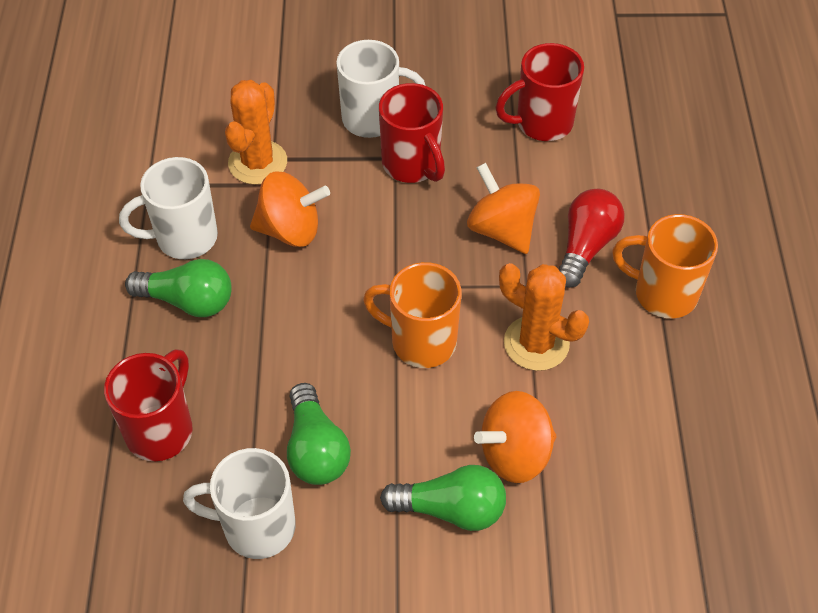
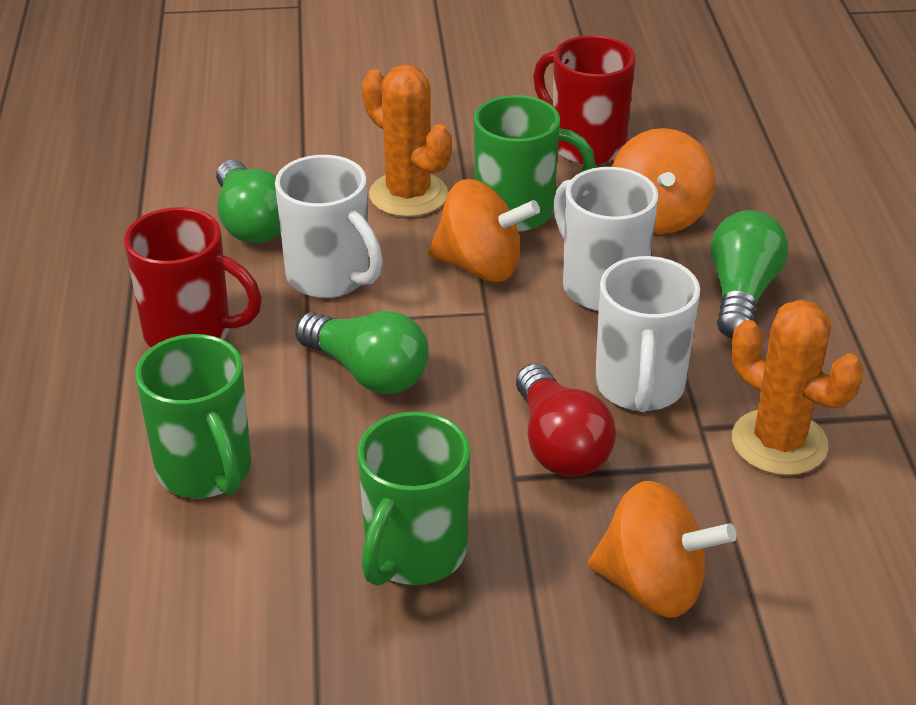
green mug: 0 -> 3
orange mug: 2 -> 0
red mug: 3 -> 2

